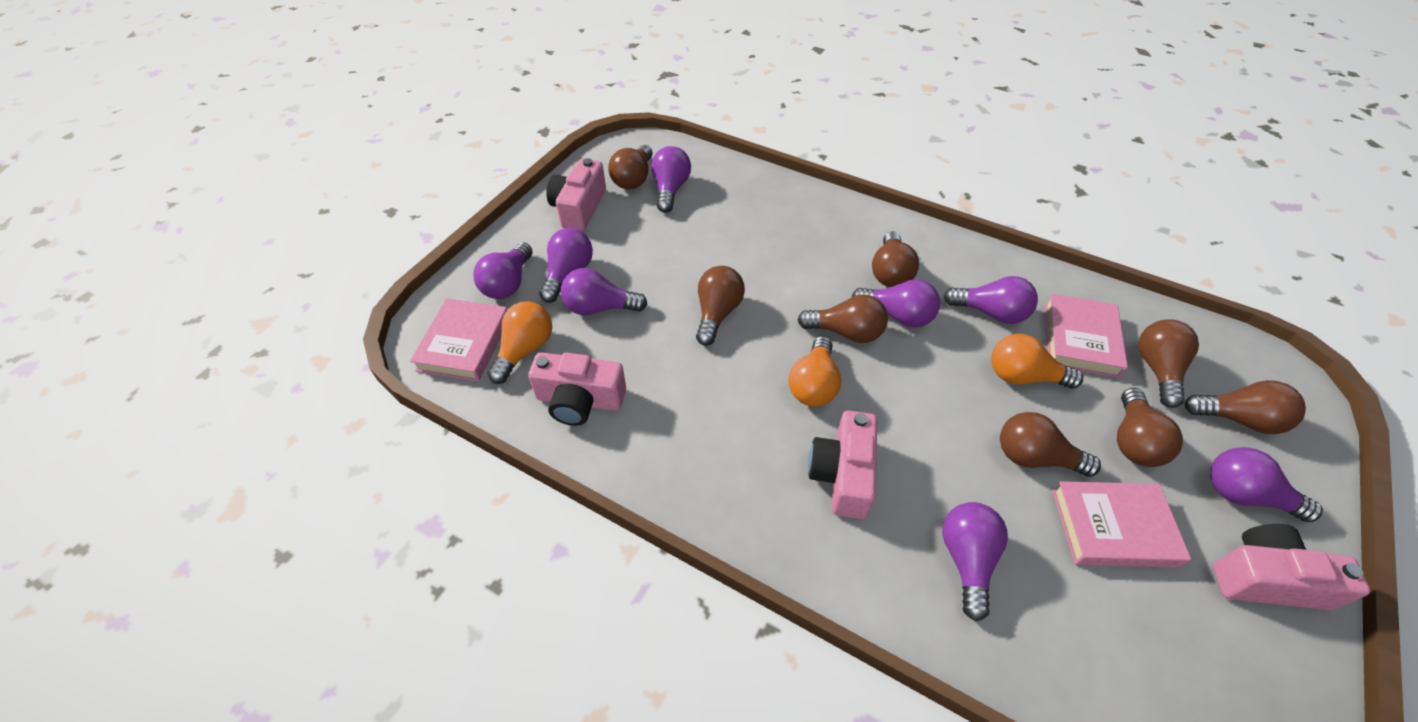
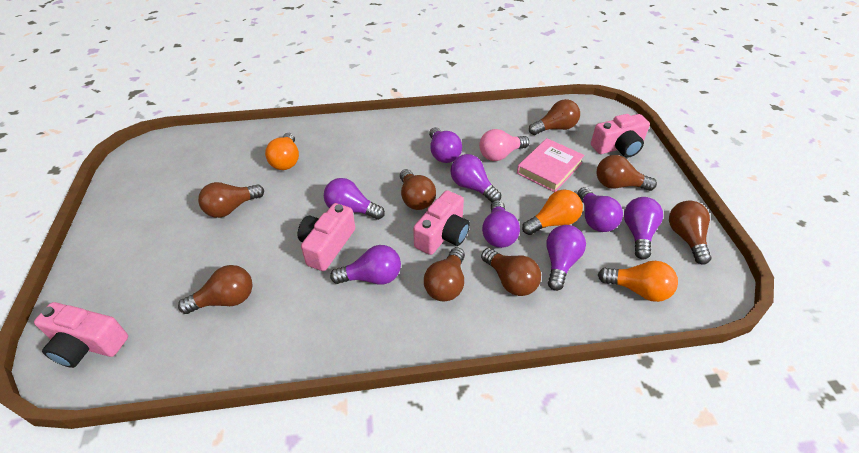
pink book: 3 -> 1
pink light bulb: 0 -> 1

